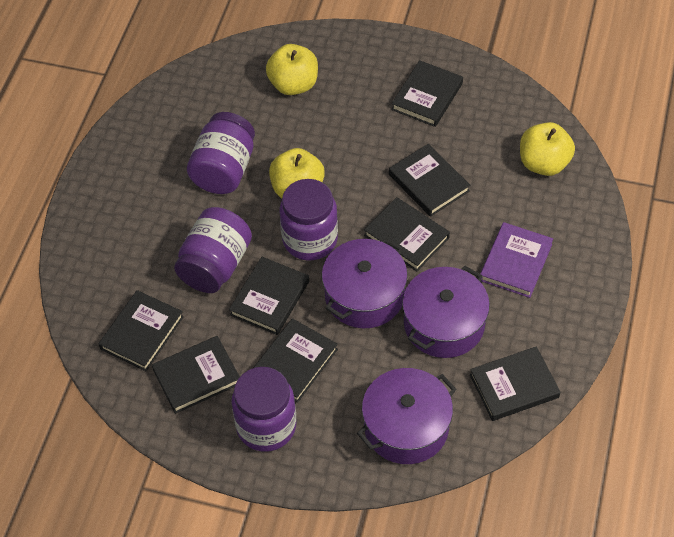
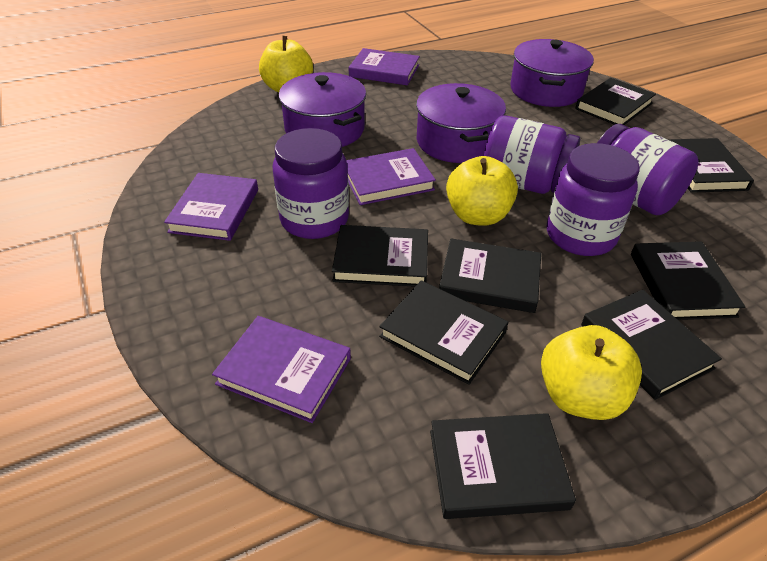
purple book: 1 -> 4

